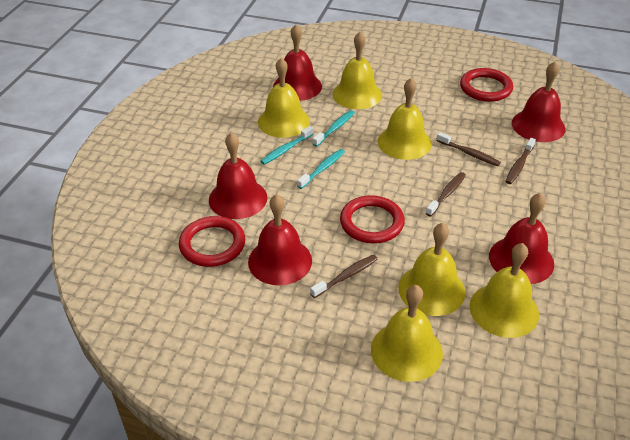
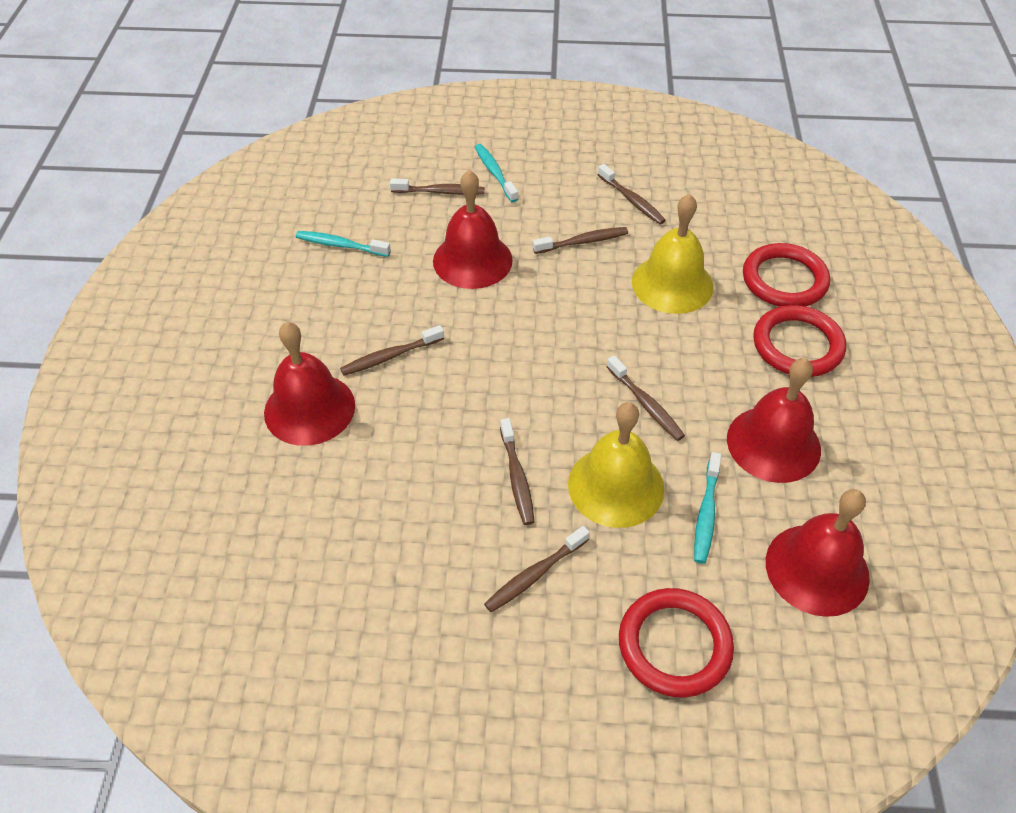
brown toothbrush: 4 -> 7
red bell: 5 -> 4
yellow bell: 6 -> 2

